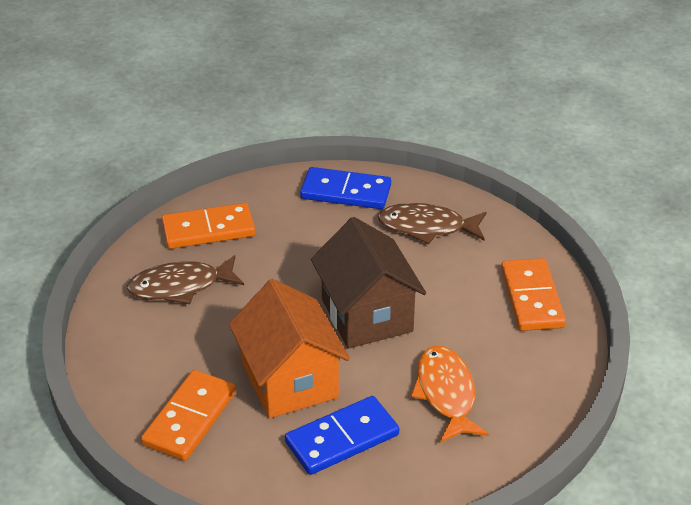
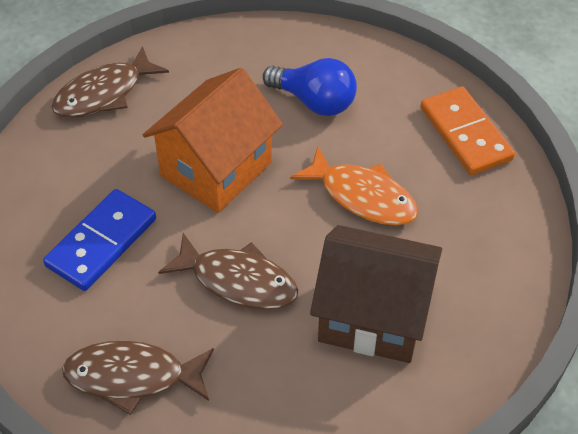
blue domino: 2 -> 1
blue light bulb: 0 -> 1
brown fish: 2 -> 3
orange domino: 3 -> 1

